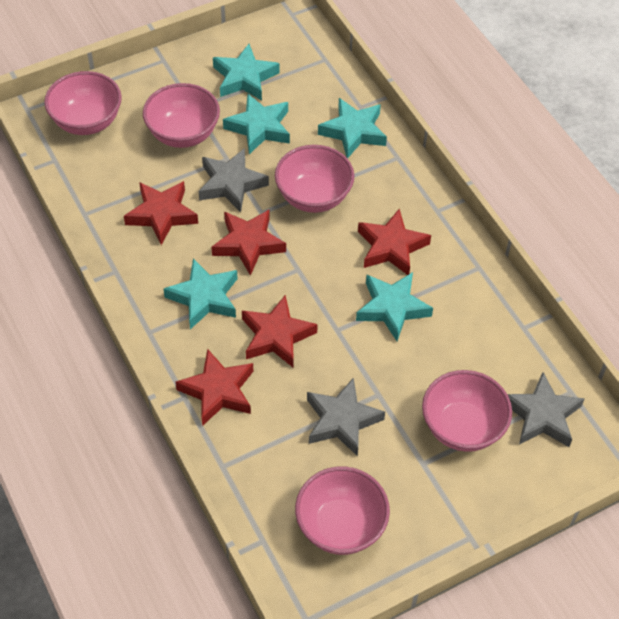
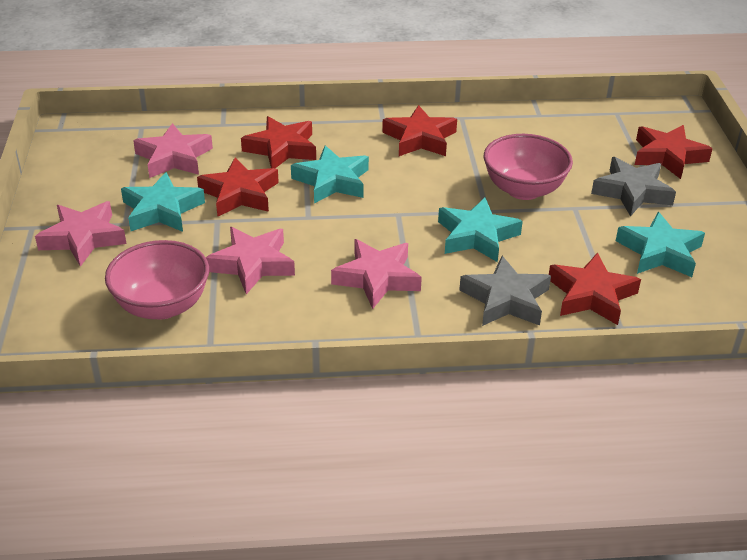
grey star: 3 -> 2
pink bowl: 5 -> 2
pink star: 0 -> 4
turquoise star: 5 -> 4

